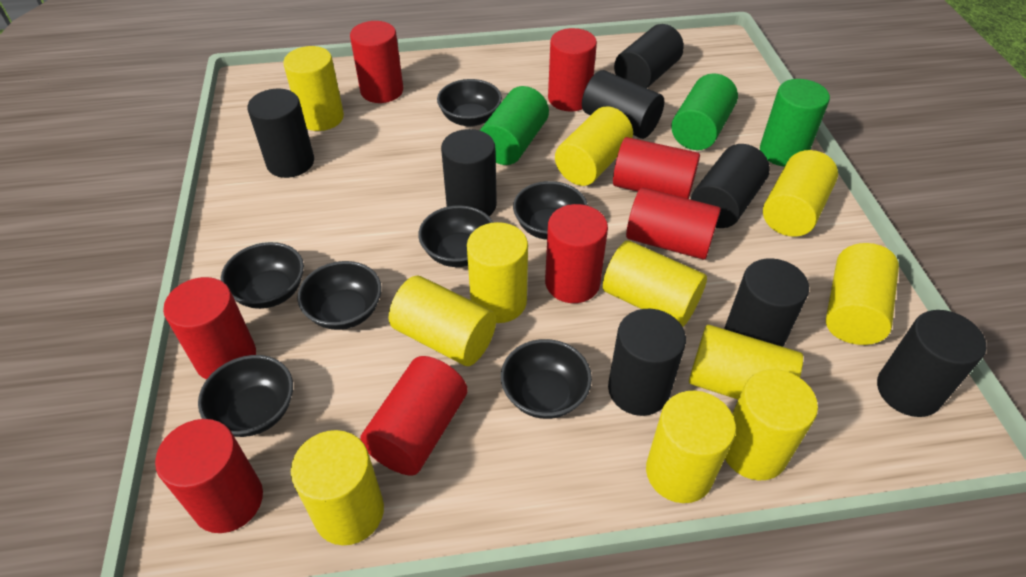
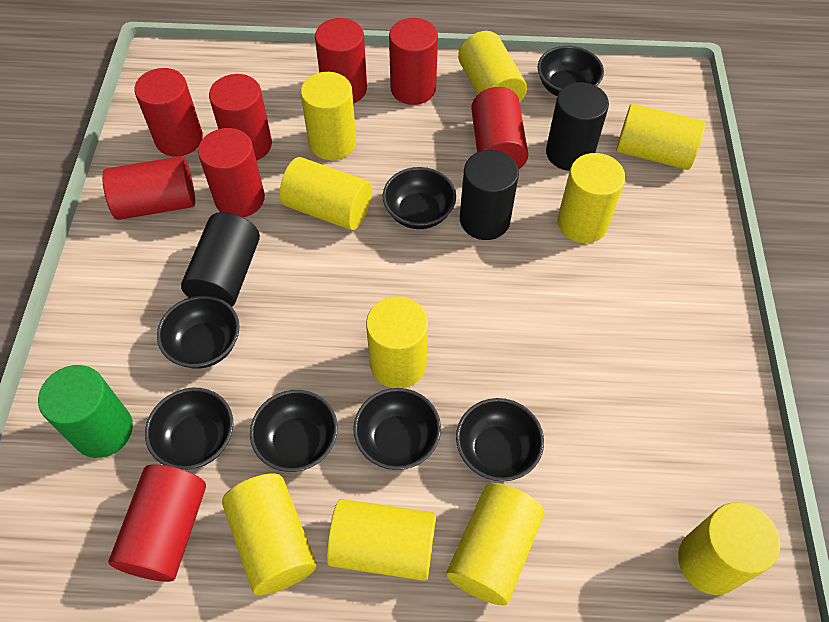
black cylinder: 8 -> 3
green cylinder: 3 -> 1
yellow cylinder: 11 -> 10

